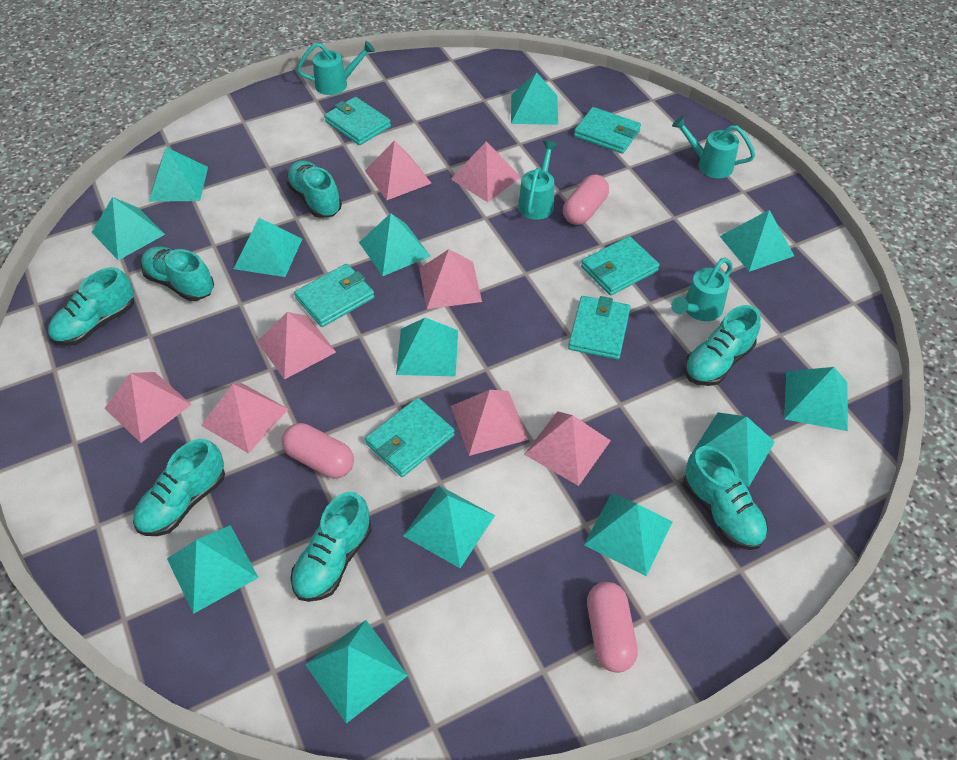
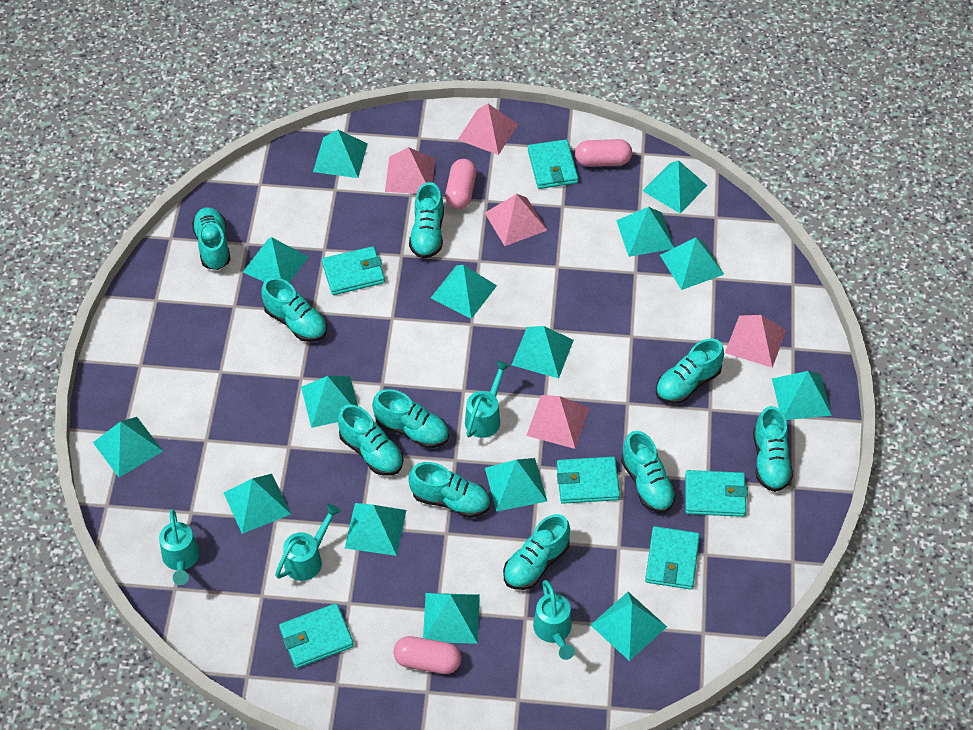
pink pyramid: 8 -> 5
turquoise pyramid: 13 -> 15
turquoise shoe: 7 -> 10

